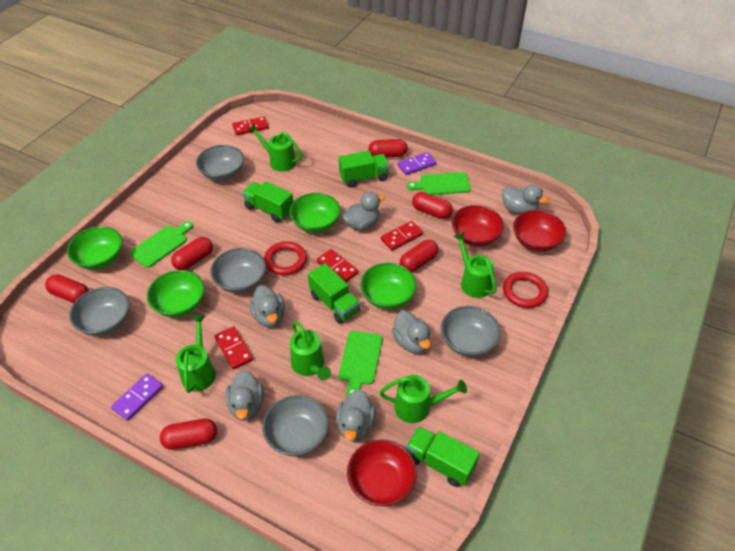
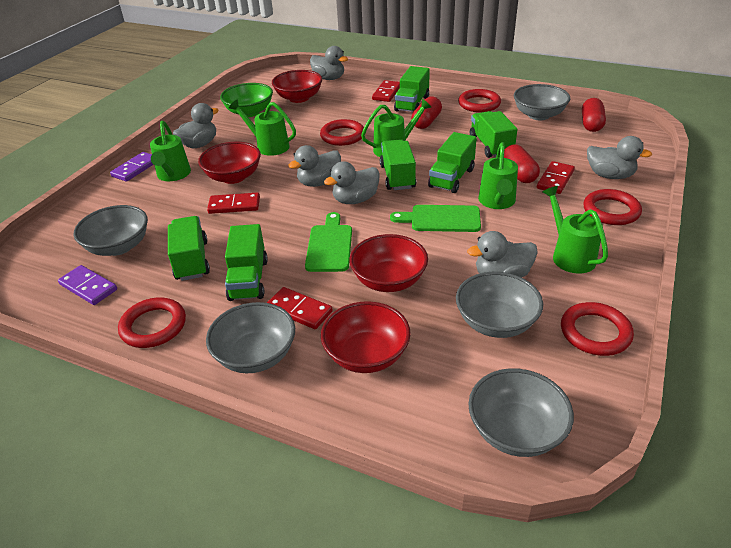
green bowl: 4 -> 1
green cutting board: 3 -> 2
green truck: 4 -> 6
red bowl: 3 -> 4
red capsule: 6 -> 3
red ring: 2 -> 5

